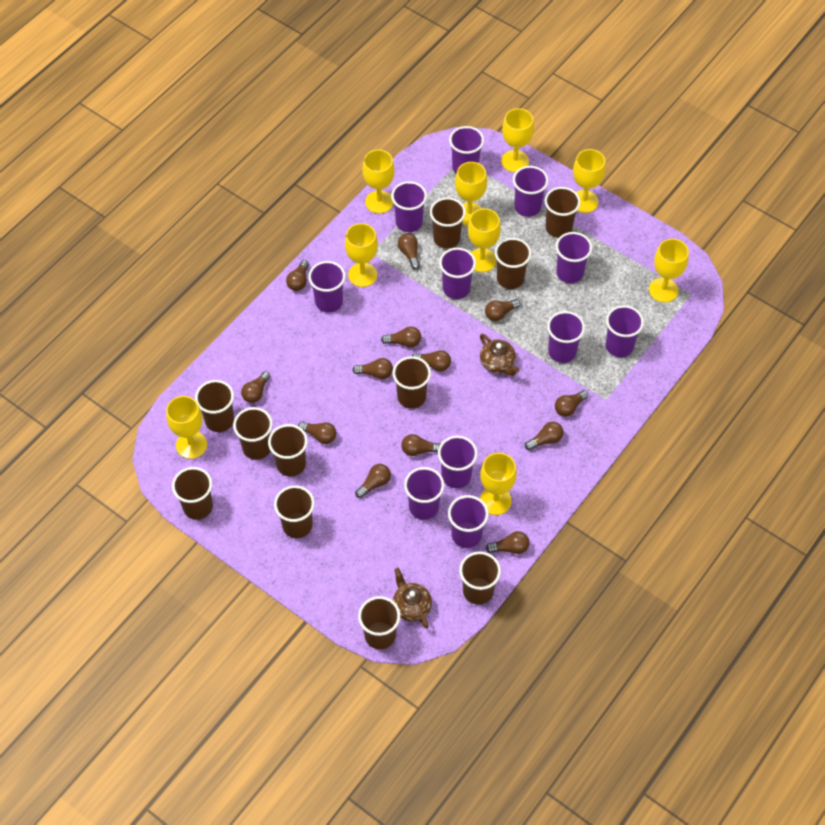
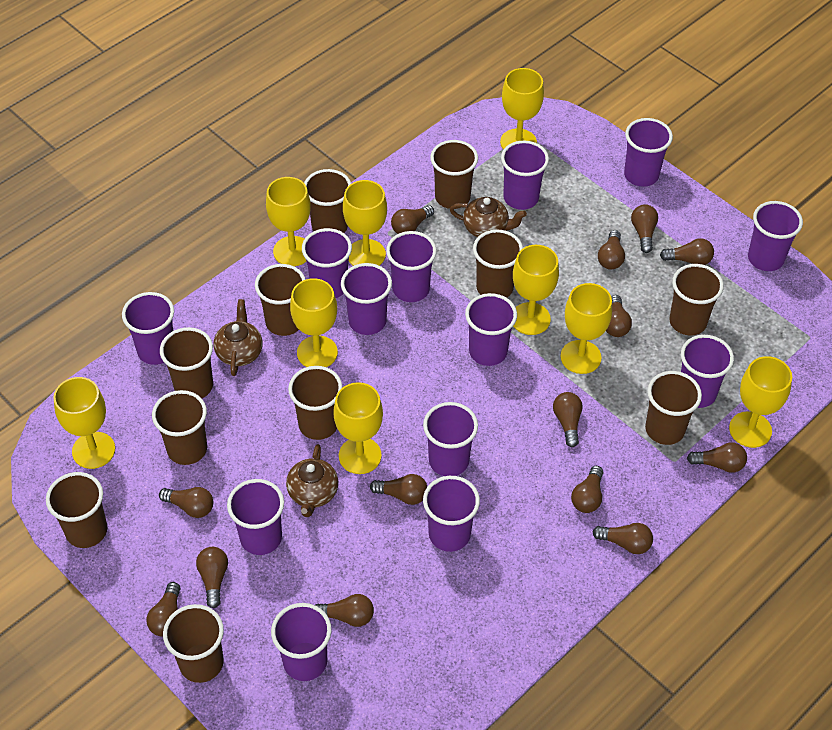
brown light bulb: 13 -> 14
brown teapot: 2 -> 3
purple cup: 11 -> 13

